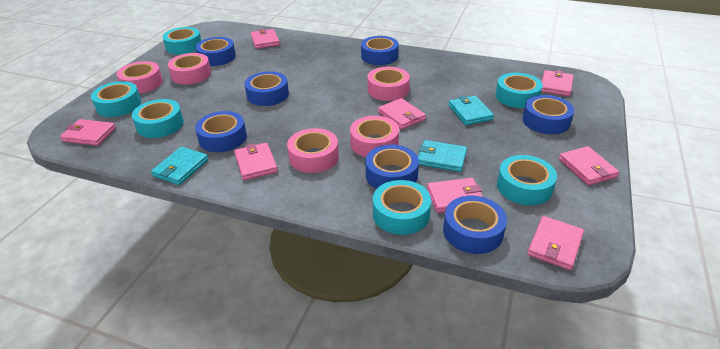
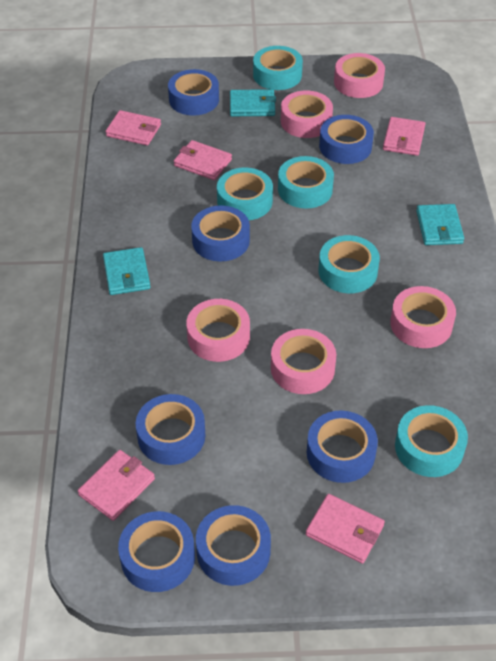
pink wallet: 8 -> 5
turquoise tape: 6 -> 5

